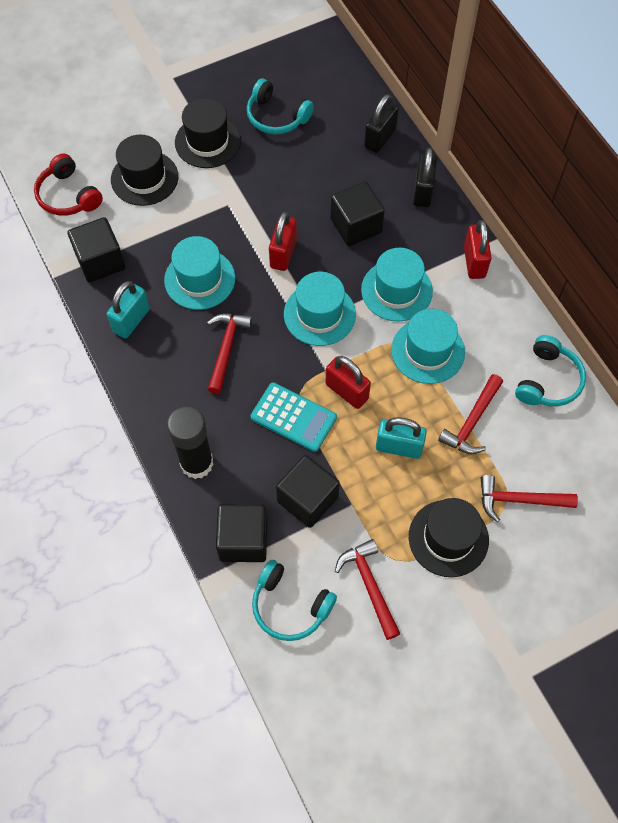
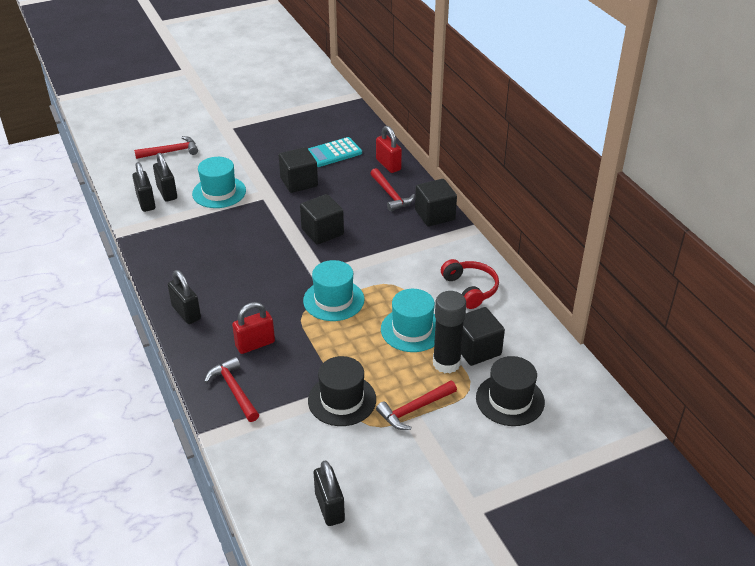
black hat: 3 -> 2
black padlock: 2 -> 4
red padlock: 3 -> 2
turquoise hat: 4 -> 3
turquoise headphones: 3 -> 0
turquoise padlock: 2 -> 0

